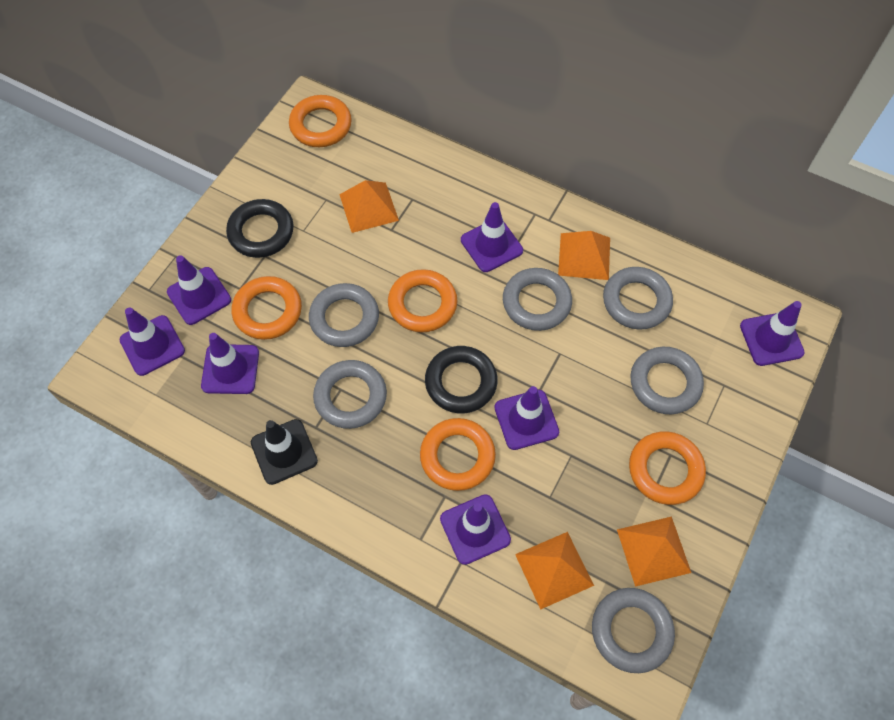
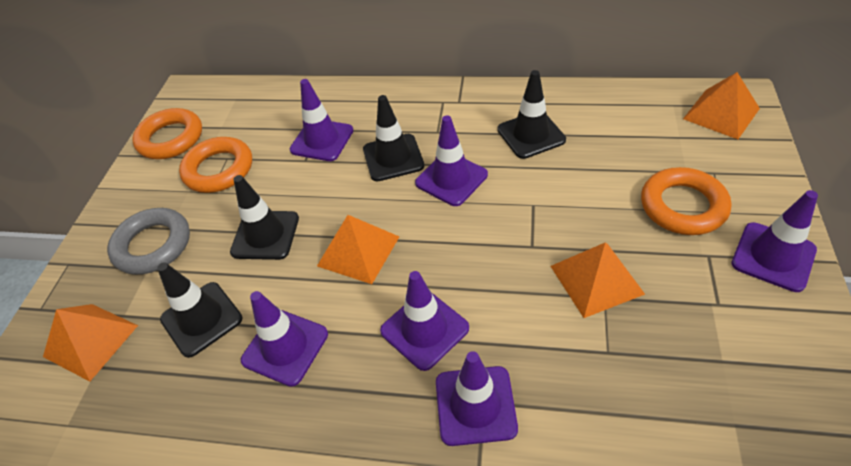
black ring: 2 -> 0
black traffic cone: 1 -> 4
grey ring: 6 -> 1
orange ring: 5 -> 3
purple traffic cone: 7 -> 6

